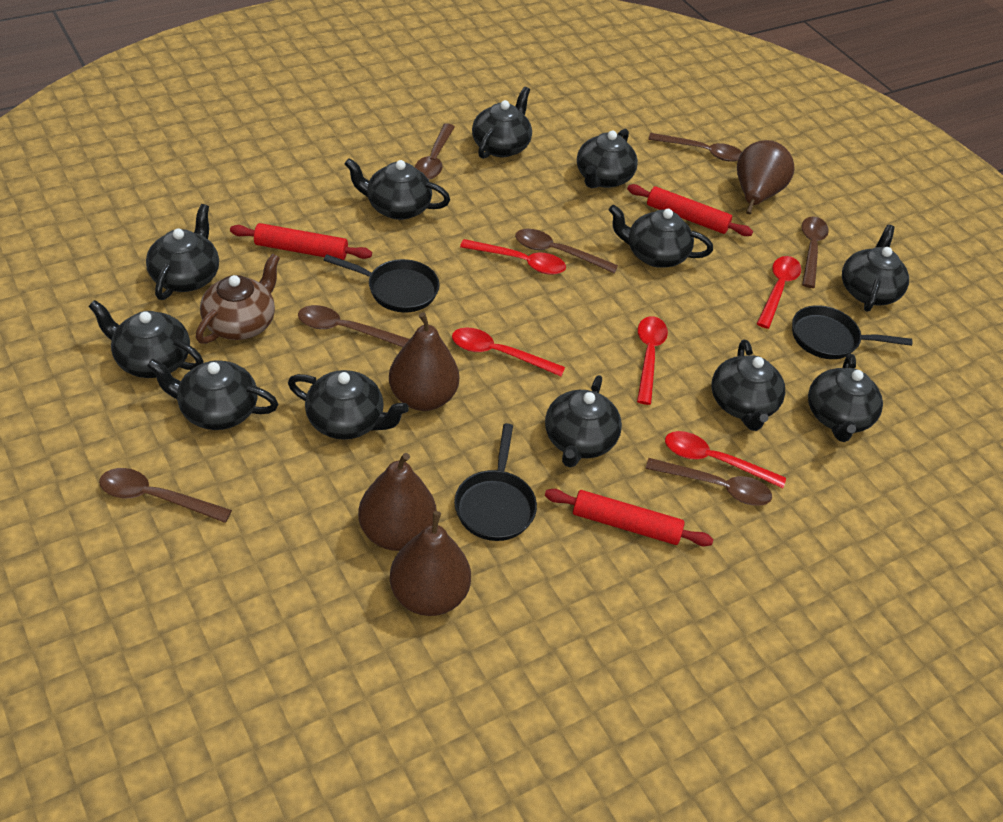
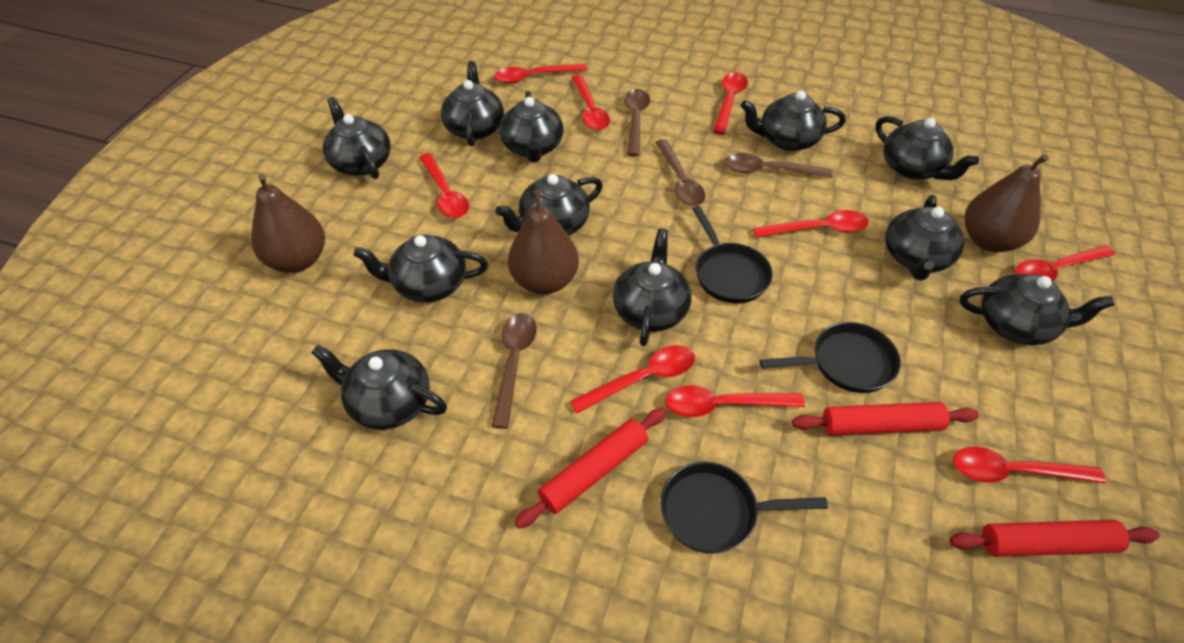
black teapot: 12 -> 11
brown pear: 4 -> 3
brown spoon: 7 -> 4
brown teapot: 1 -> 0
red spoon: 5 -> 9

